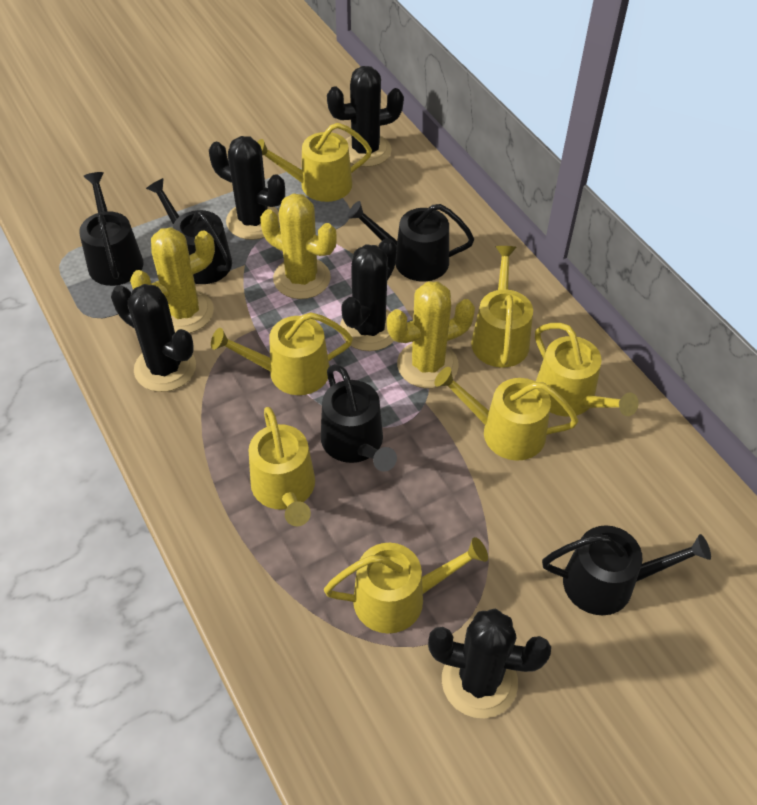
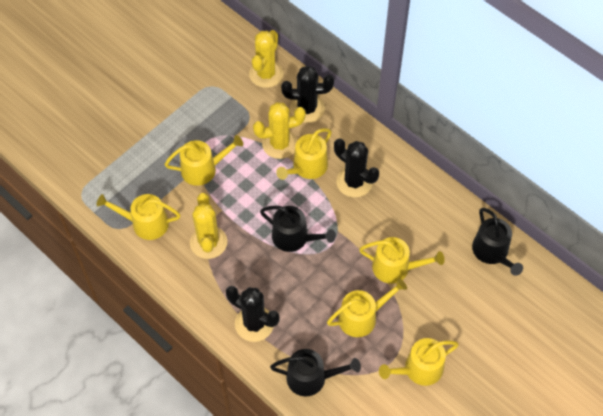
black cactus: 5 -> 3
black watering can: 5 -> 3
yellow watering can: 7 -> 6

